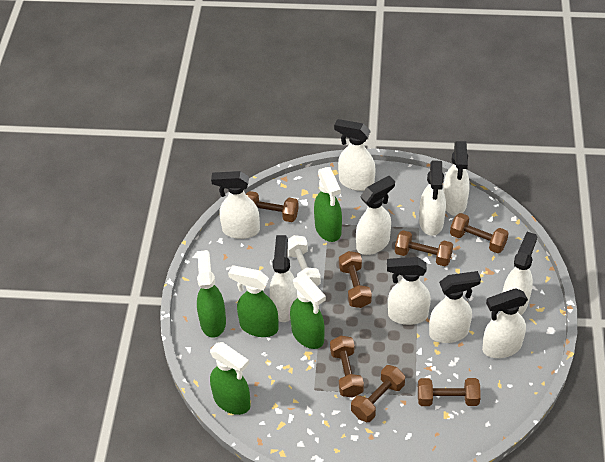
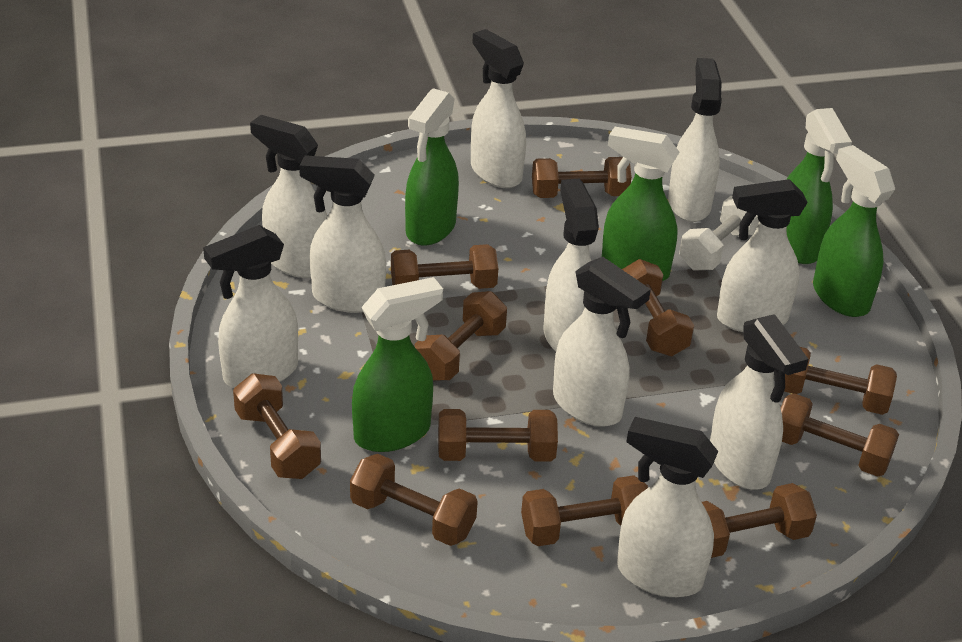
brown dumbbell: 7 -> 11

